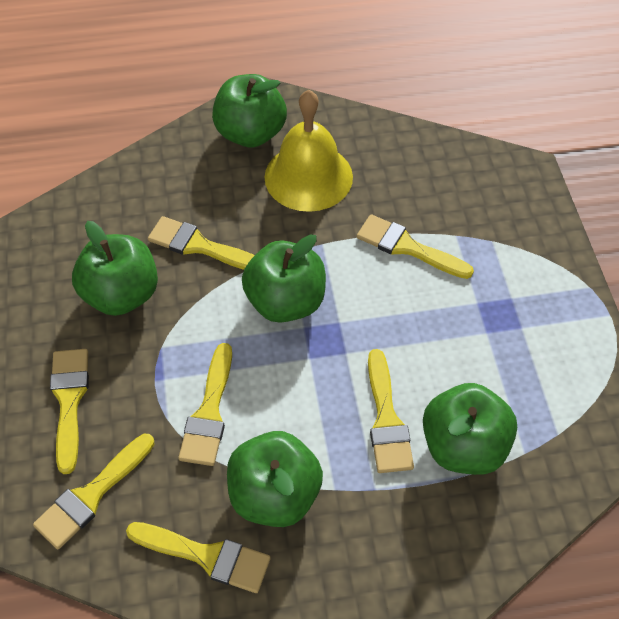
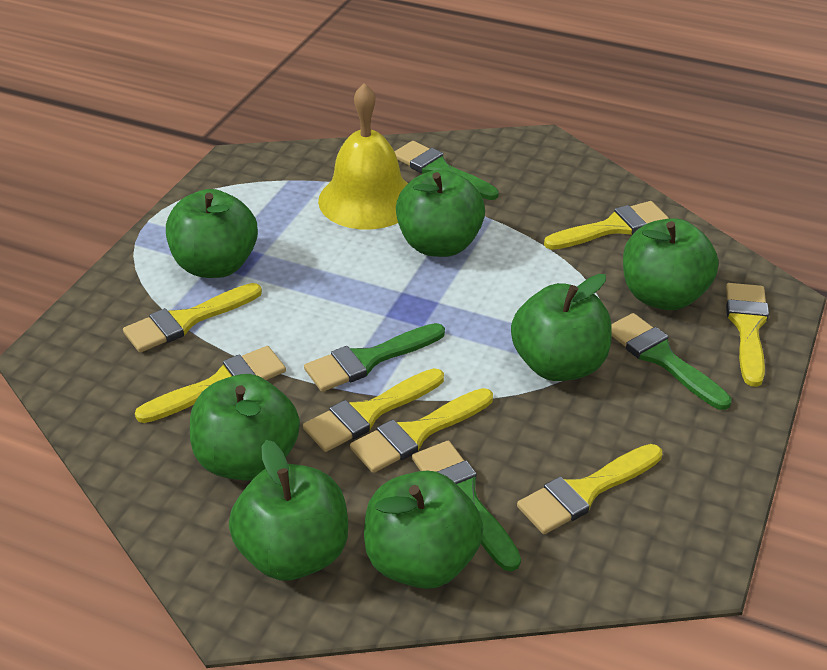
green apple: 5 -> 7
green brush: 0 -> 4

